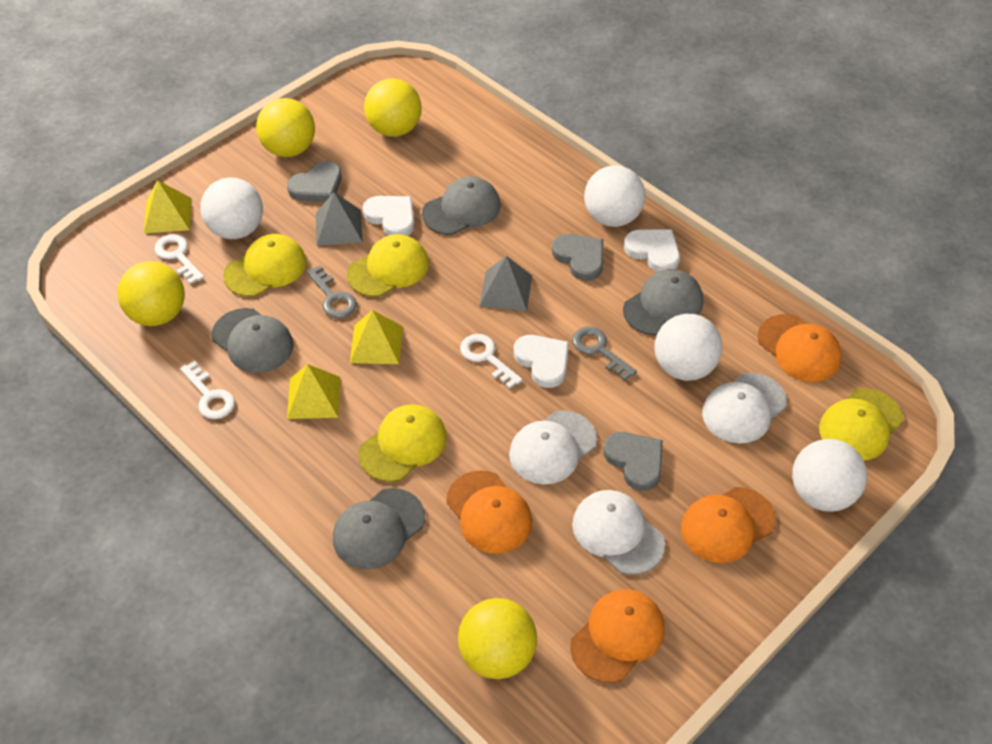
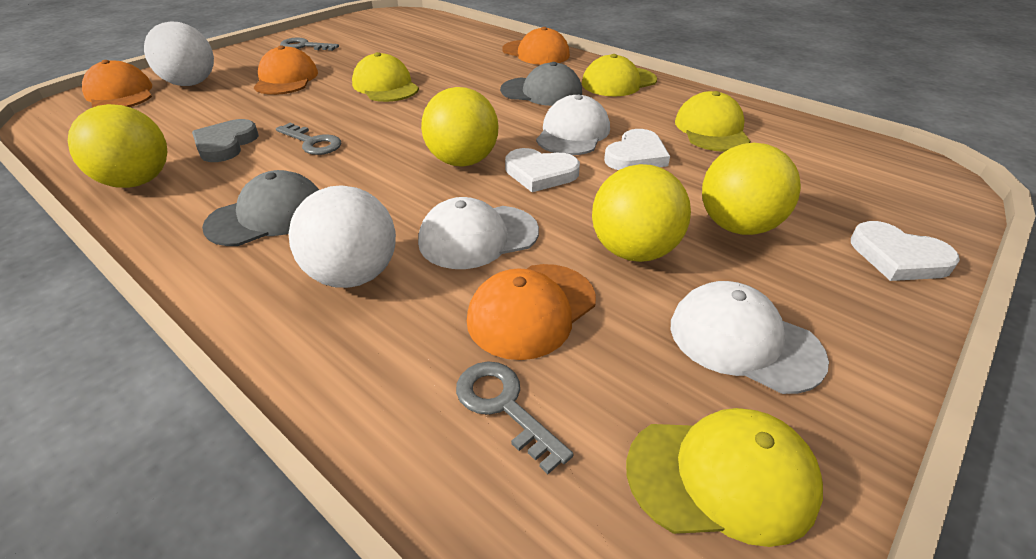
grey cap: 4 -> 2
grey heart: 3 -> 1
grey key: 2 -> 3
grey pyramid: 2 -> 0
white ball: 4 -> 2
white key: 3 -> 0
yellow pyramid: 3 -> 0

